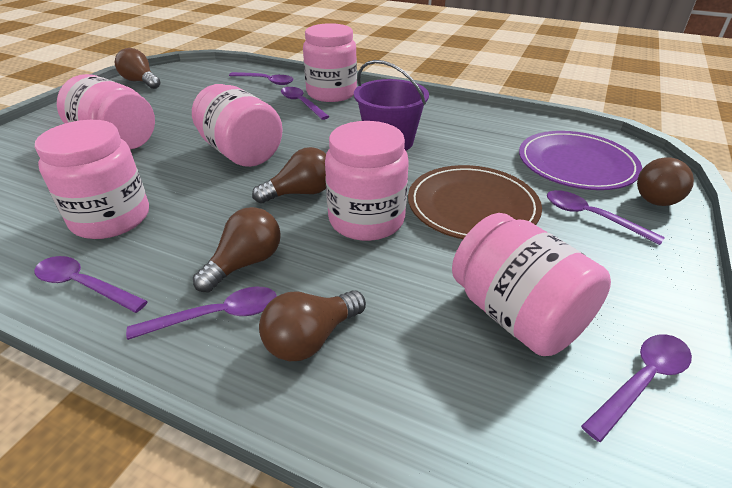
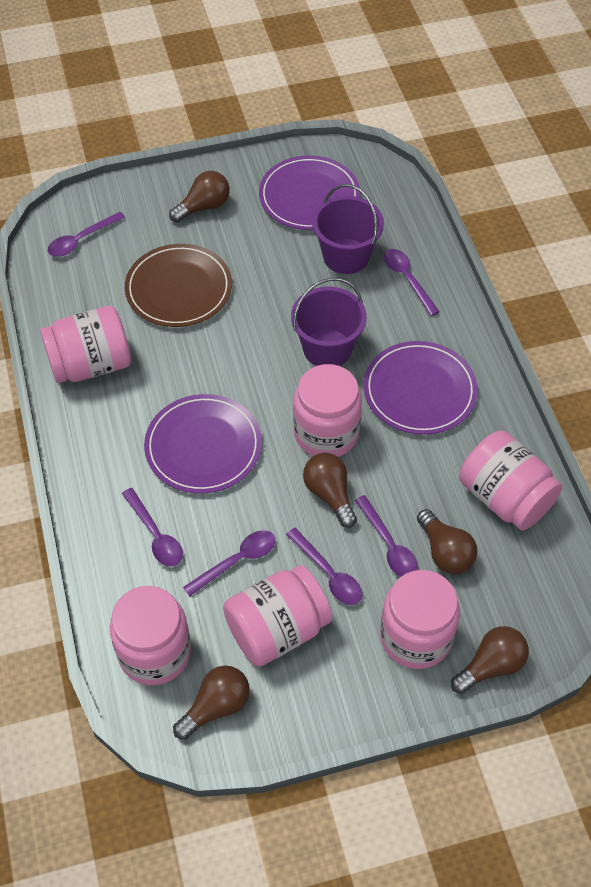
purple bucket: 1 -> 2
purple plate: 1 -> 3

